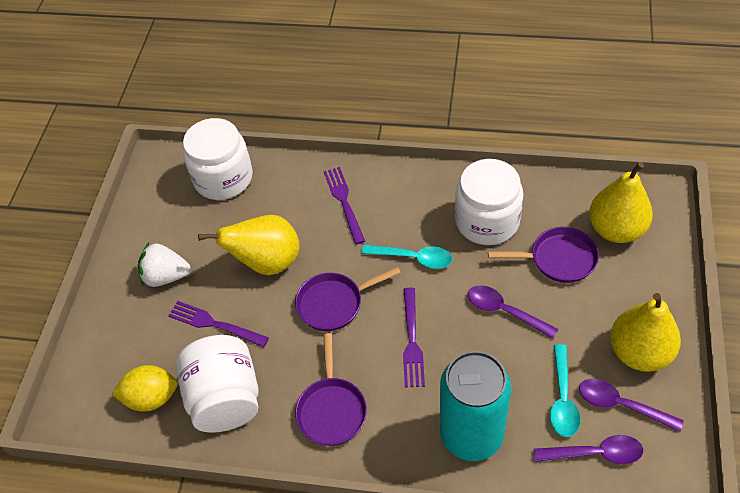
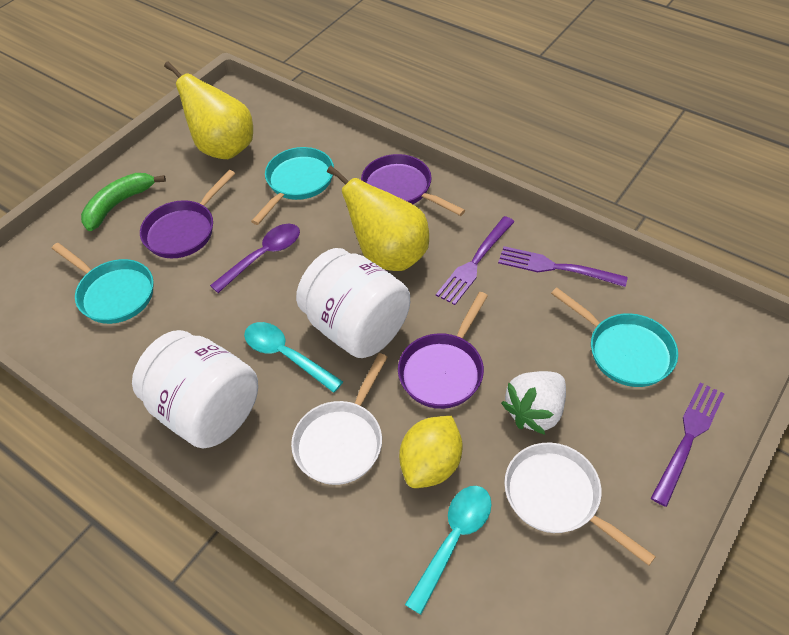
green banana: 0 -> 1
purple spoon: 3 -> 1
turquoise can: 1 -> 0
turquoise pan: 0 -> 3
white jar: 3 -> 2
white pan: 0 -> 2
yellow pear: 3 -> 2

